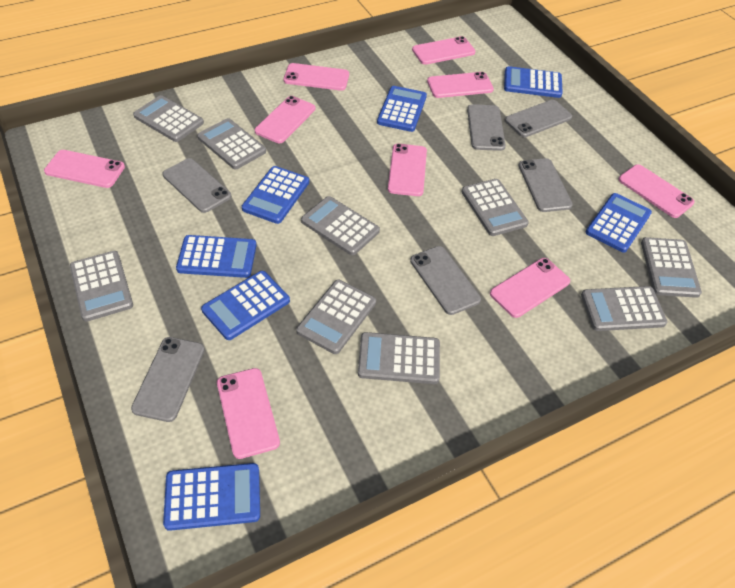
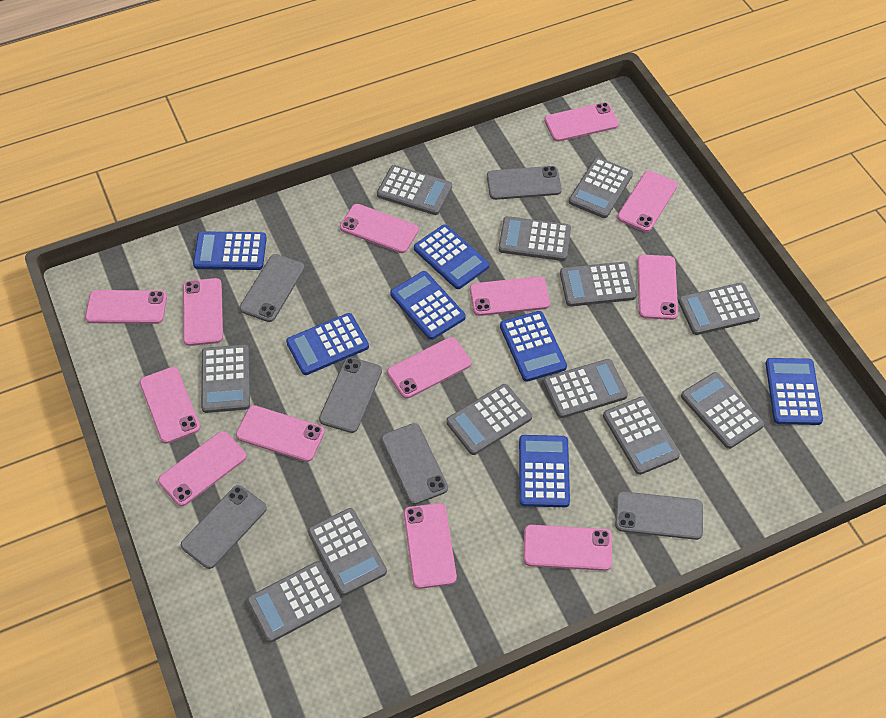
grey calculator: 9 -> 12
pink phone: 9 -> 13

